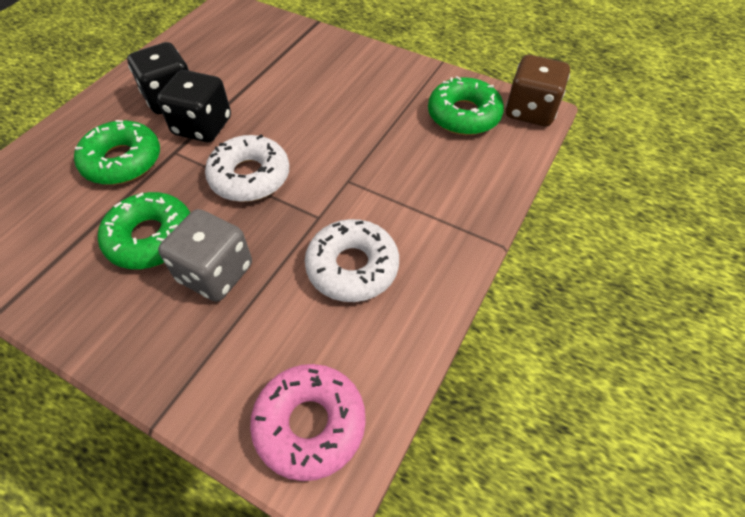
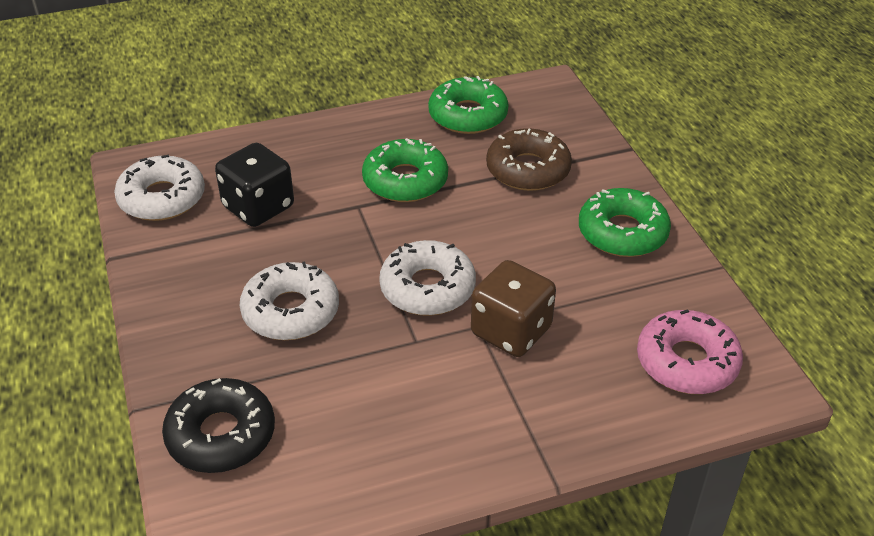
black dice: 2 -> 1
black donut: 0 -> 1
brown donut: 0 -> 1
grey dice: 1 -> 0
white donut: 2 -> 3

